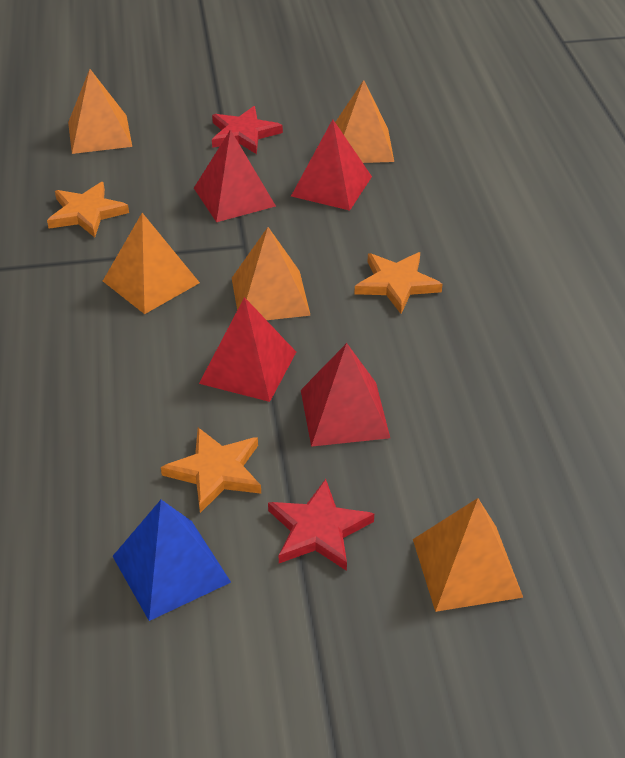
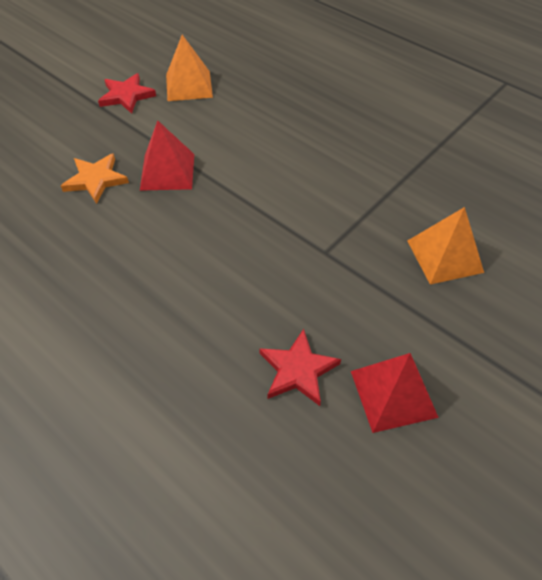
blue pyramid: 1 -> 0
orange pyramid: 5 -> 2
orange star: 3 -> 1
red pyramid: 4 -> 2

